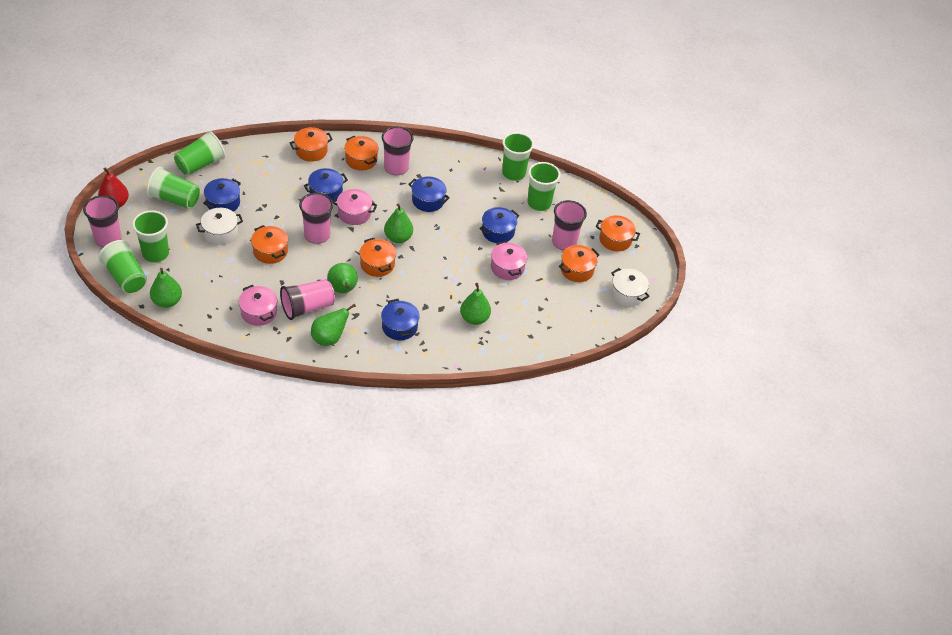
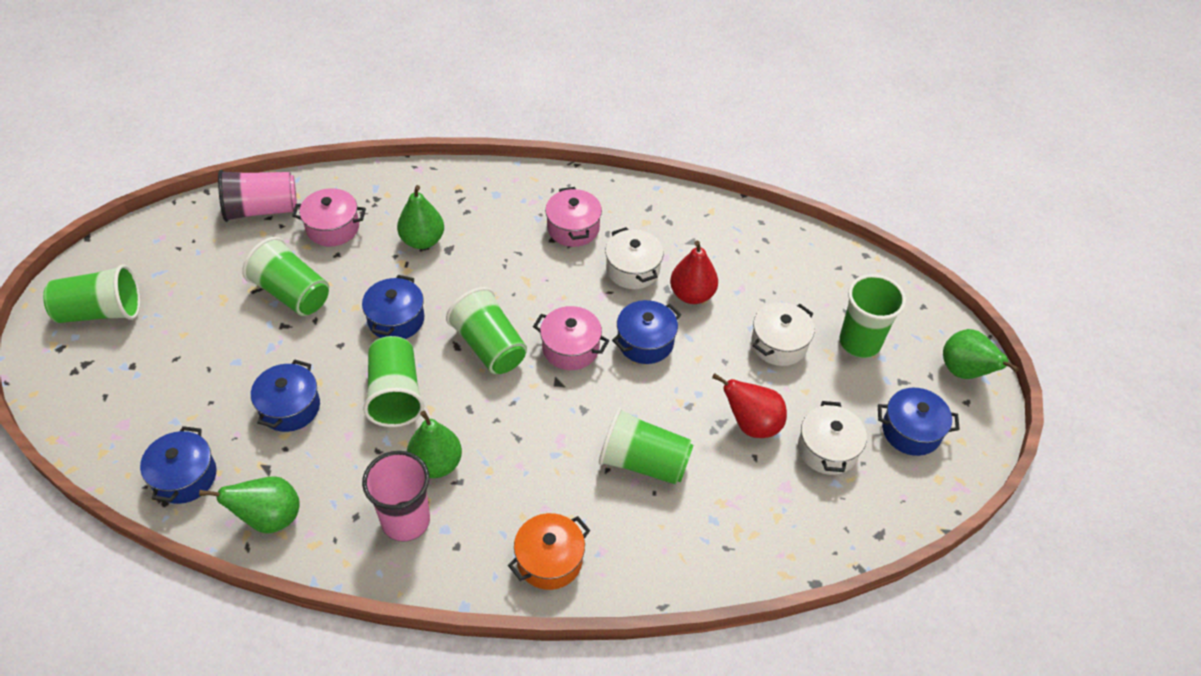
green pear: 5 -> 4
orange pot: 6 -> 1
pink cup: 5 -> 2
red pear: 1 -> 2
white pot: 2 -> 3

